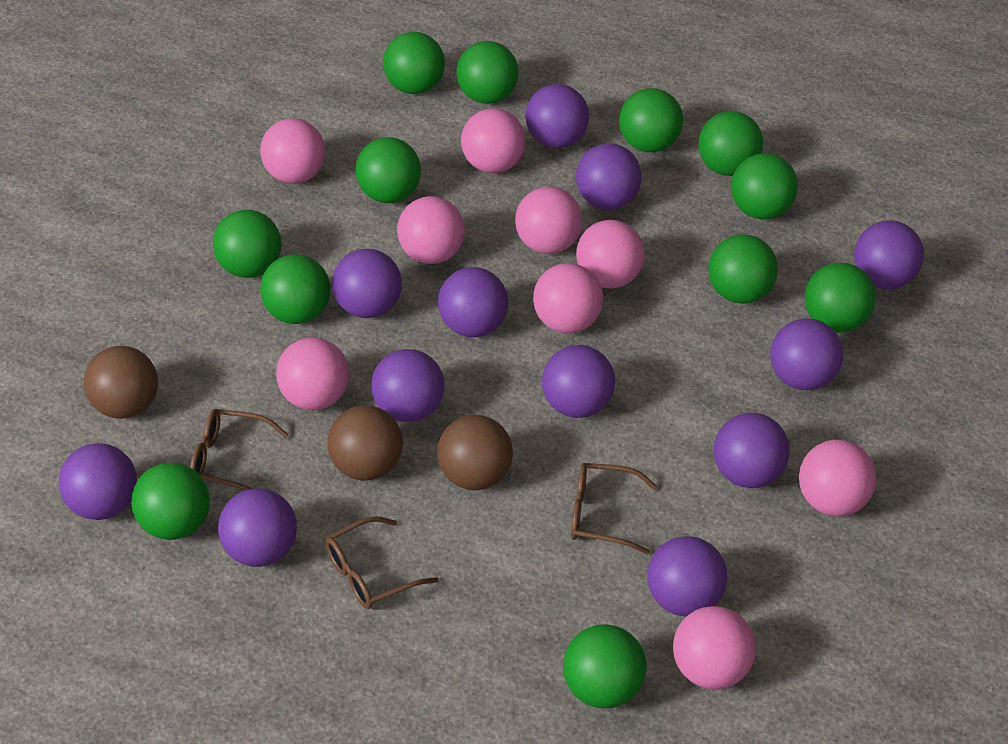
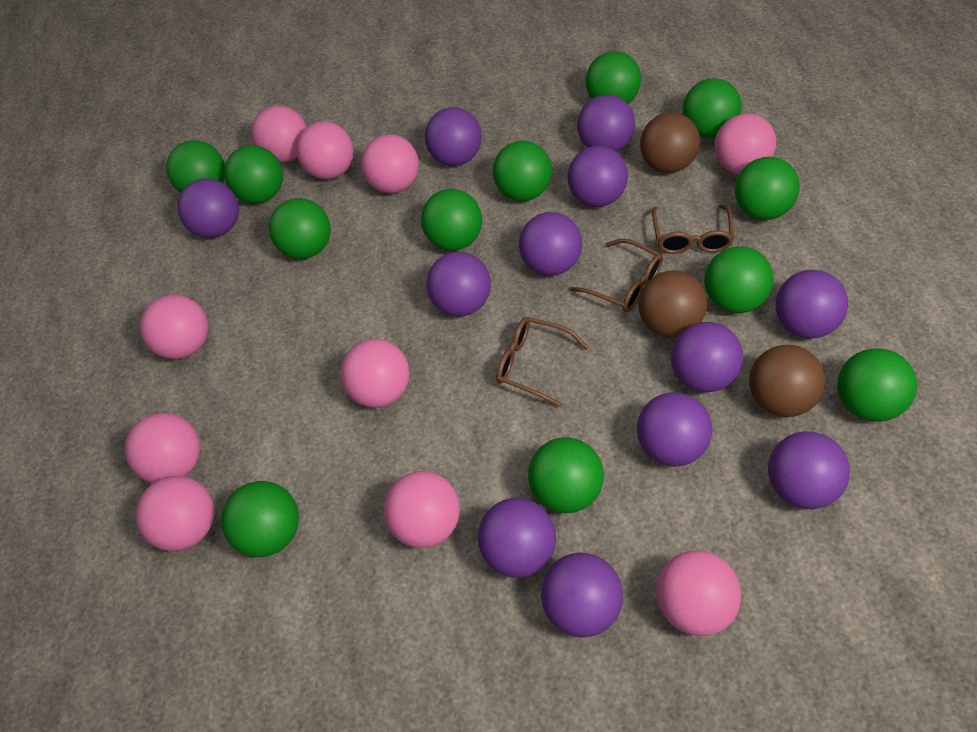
pink ball: 9 -> 10

